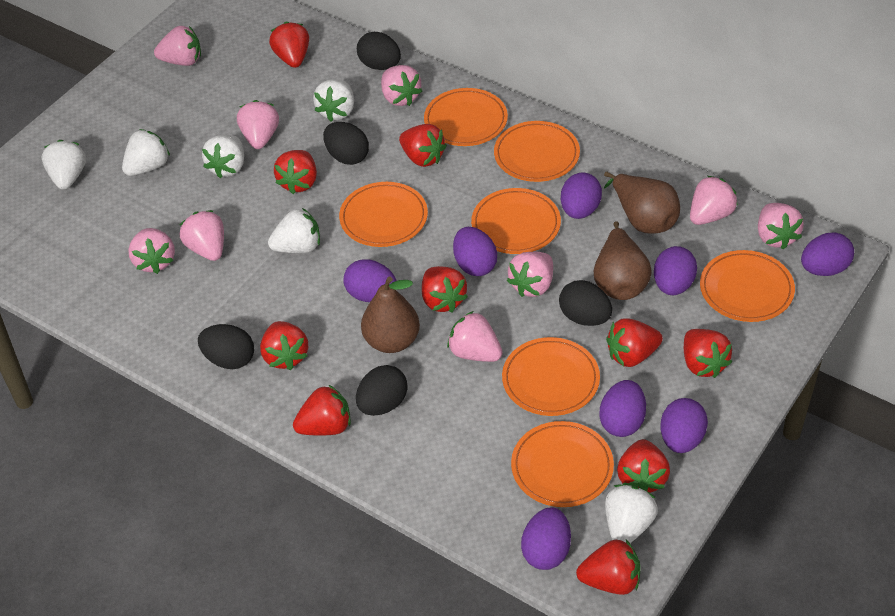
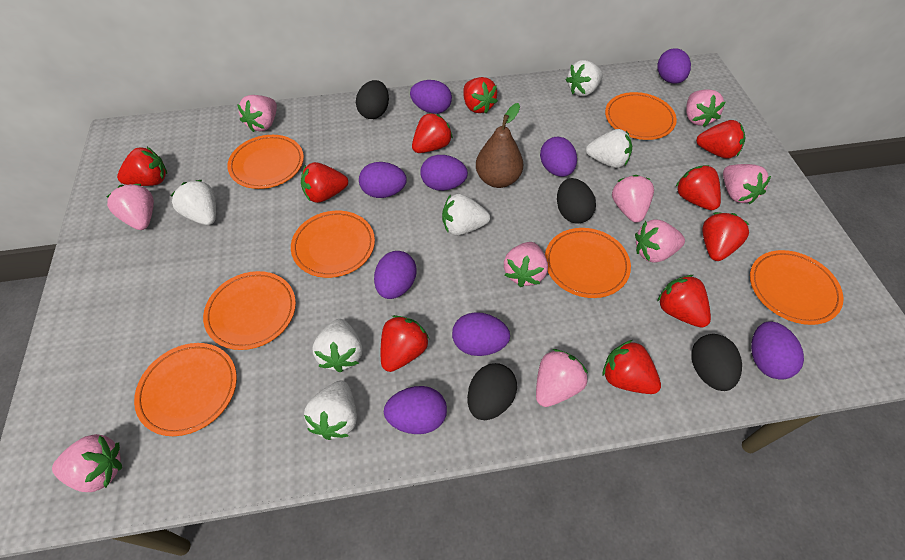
black egg: 5 -> 4
brown pear: 3 -> 1
purple egg: 8 -> 9

